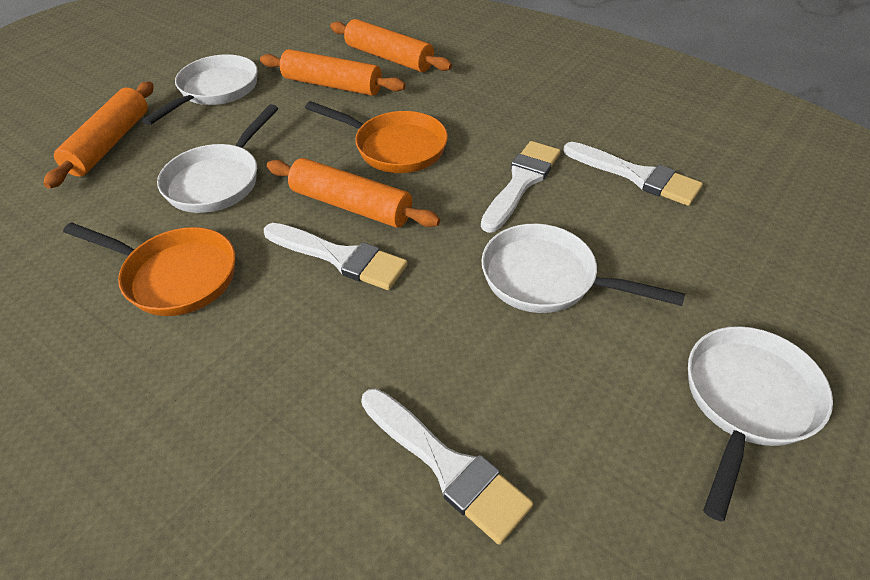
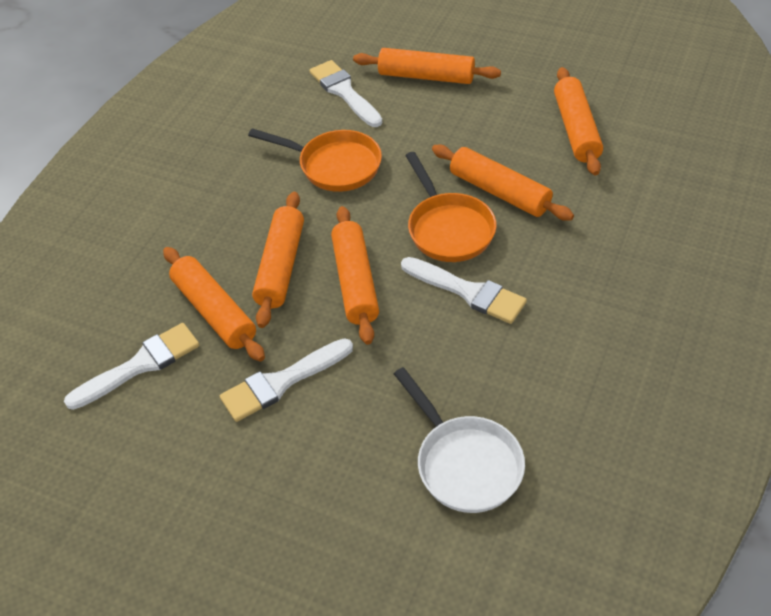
orange rolling pin: 4 -> 6
white pan: 4 -> 1

